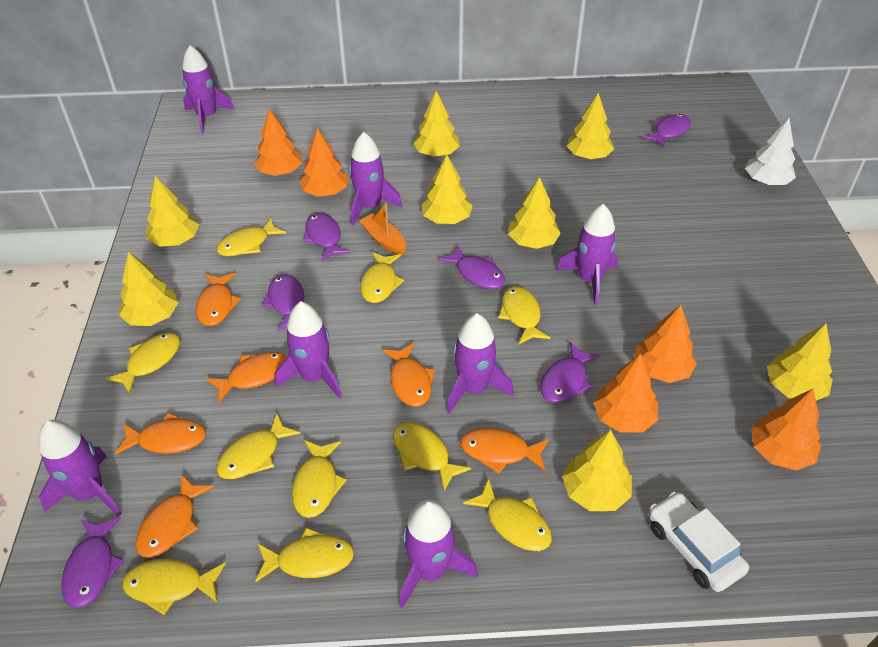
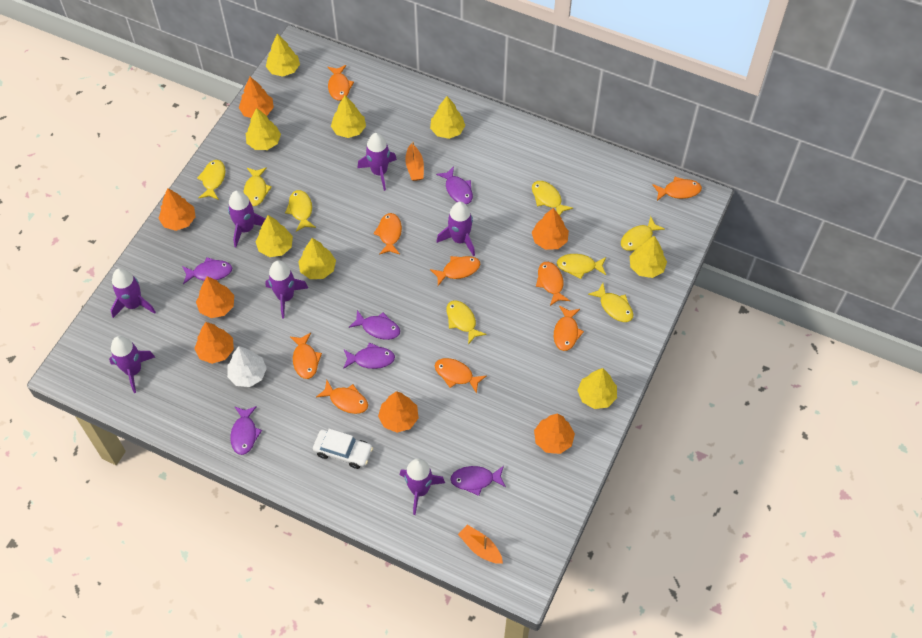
orange boat: 1 -> 2
orange fish: 6 -> 9
orange tree: 5 -> 7
yellow fish: 10 -> 8

